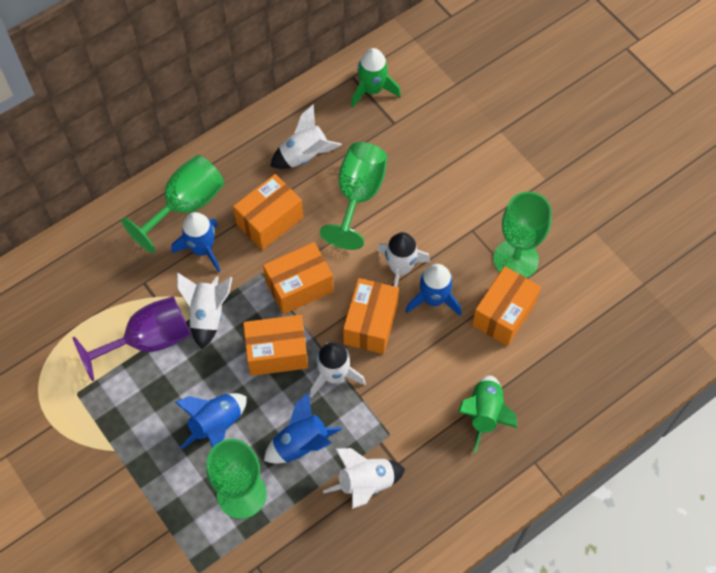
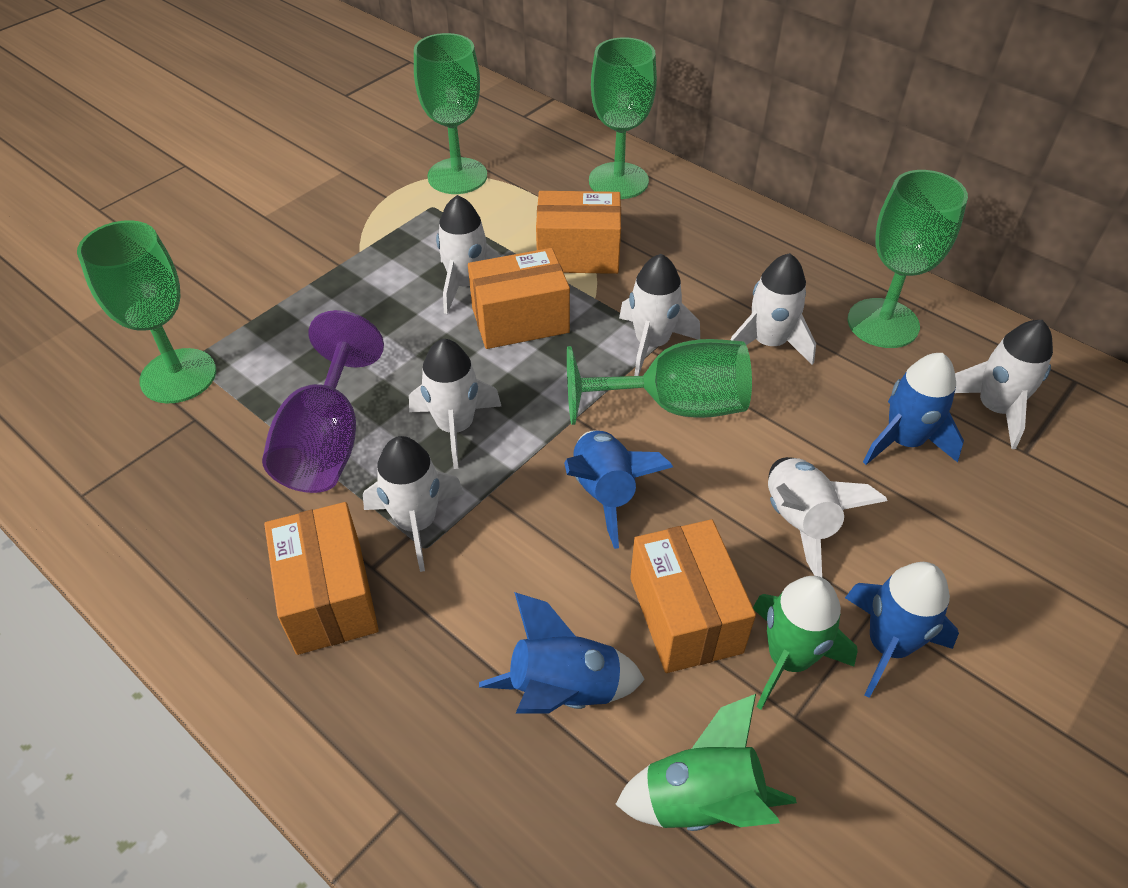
green goblet: 4 -> 5
orange box: 5 -> 4
white rocket: 5 -> 7

